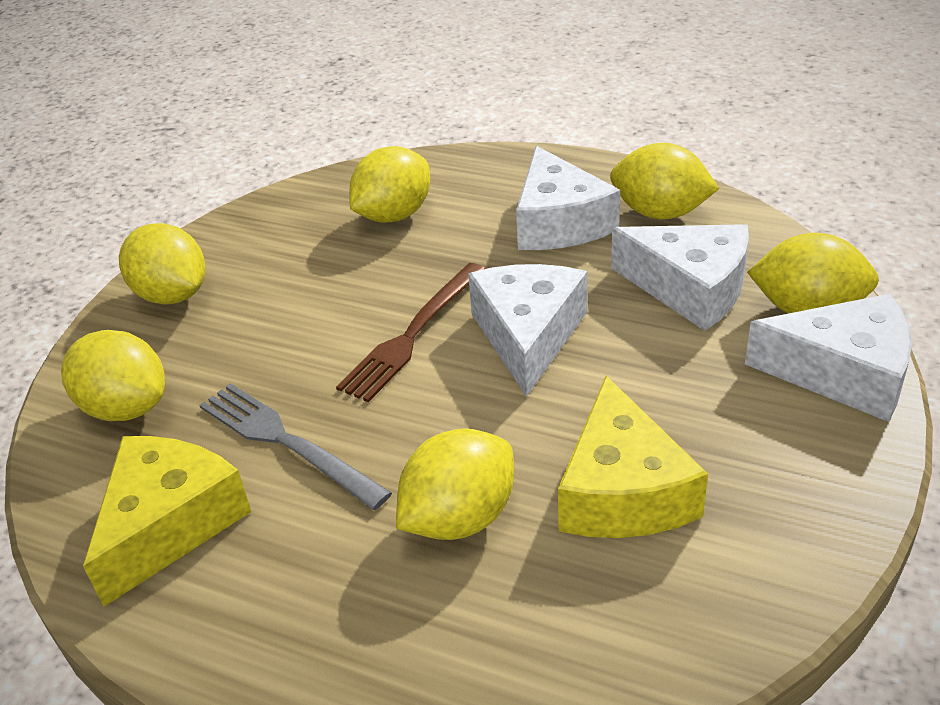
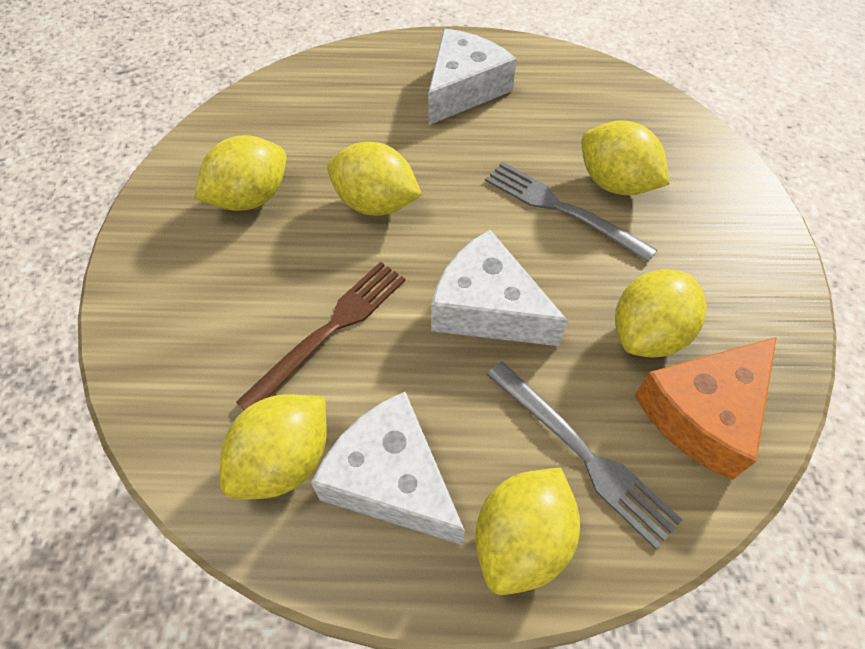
grey fork: 1 -> 2
orange cheese: 0 -> 1
white cheese: 4 -> 3
yellow cheese: 2 -> 0

